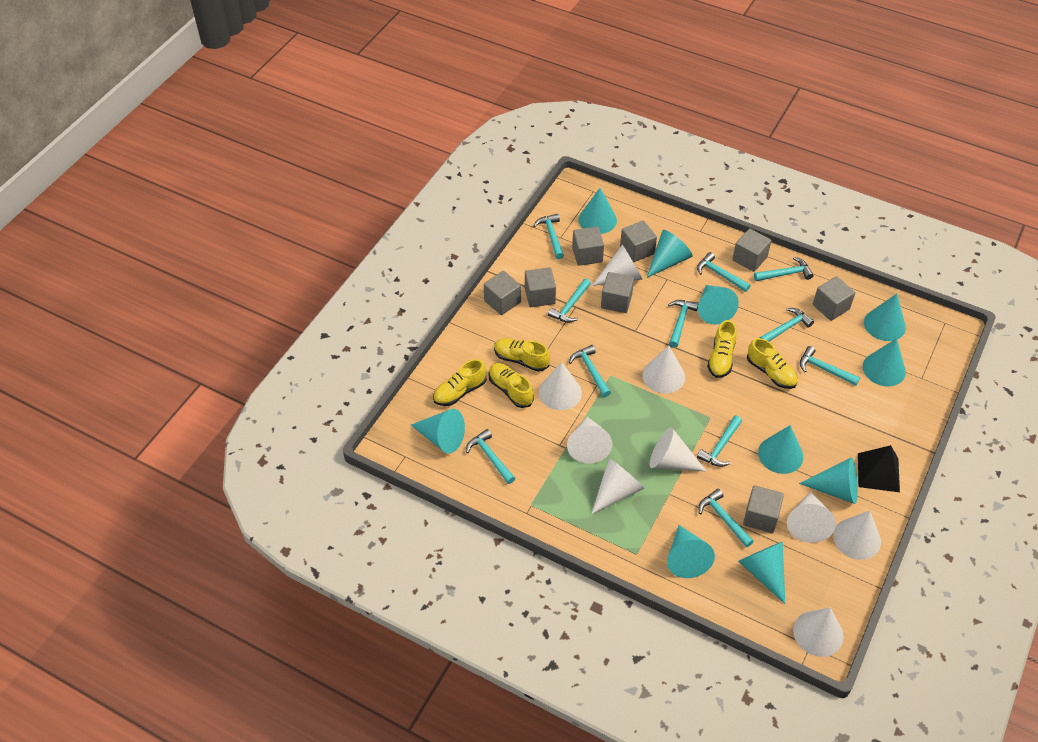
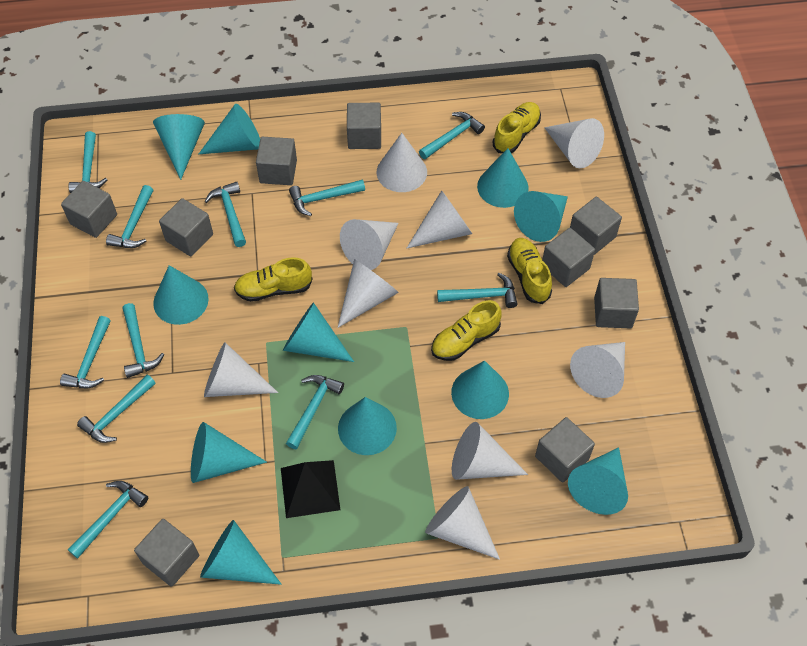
grey cube: 8 -> 9
turquoise cone: 10 -> 11
yellow shoe: 5 -> 4

